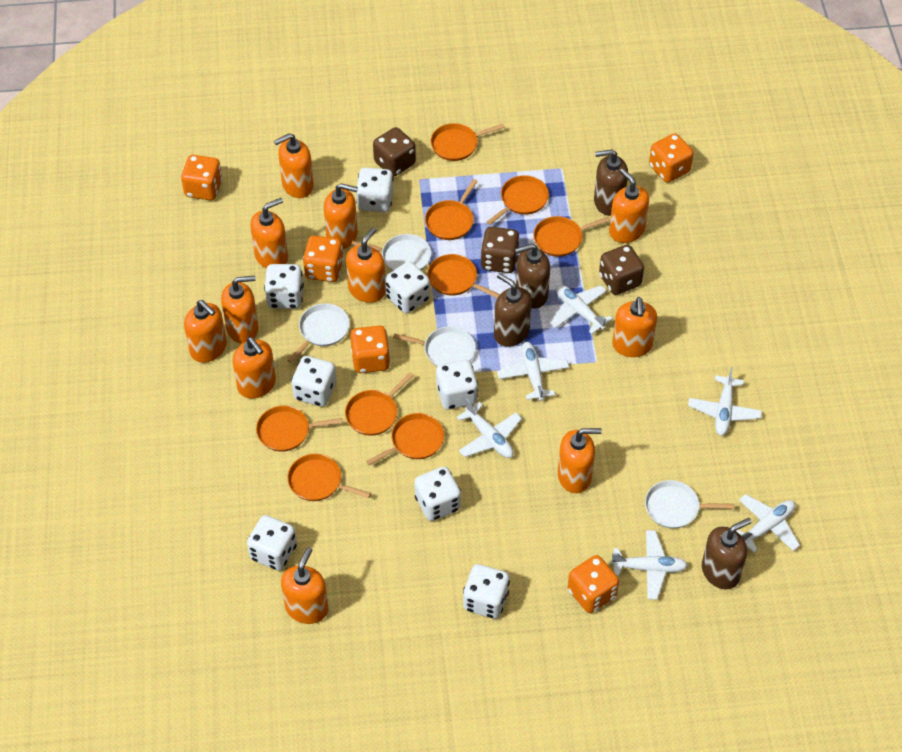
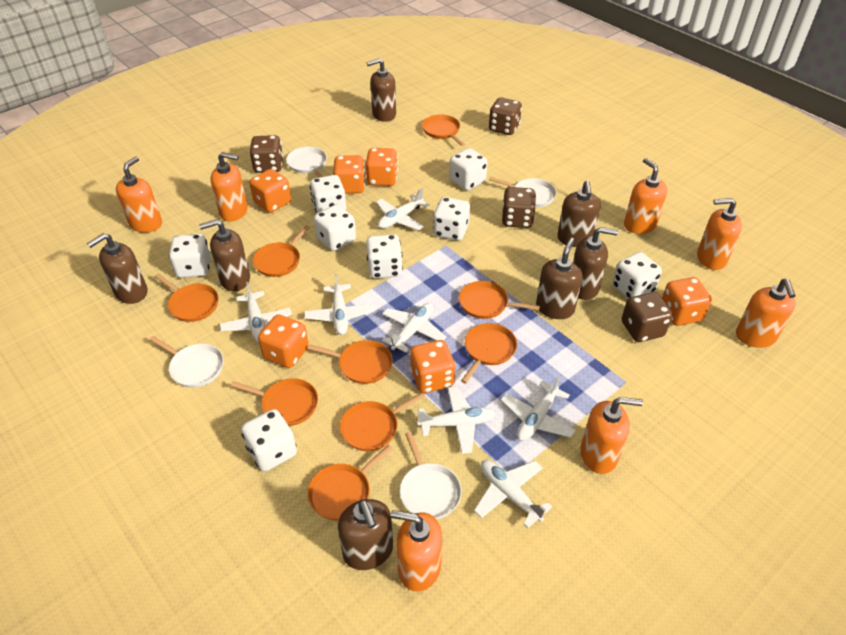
brown dice: 3 -> 4
brown soap dispenser: 4 -> 7
orange dice: 5 -> 6
orange soap dispenser: 11 -> 7
white plane: 6 -> 7

